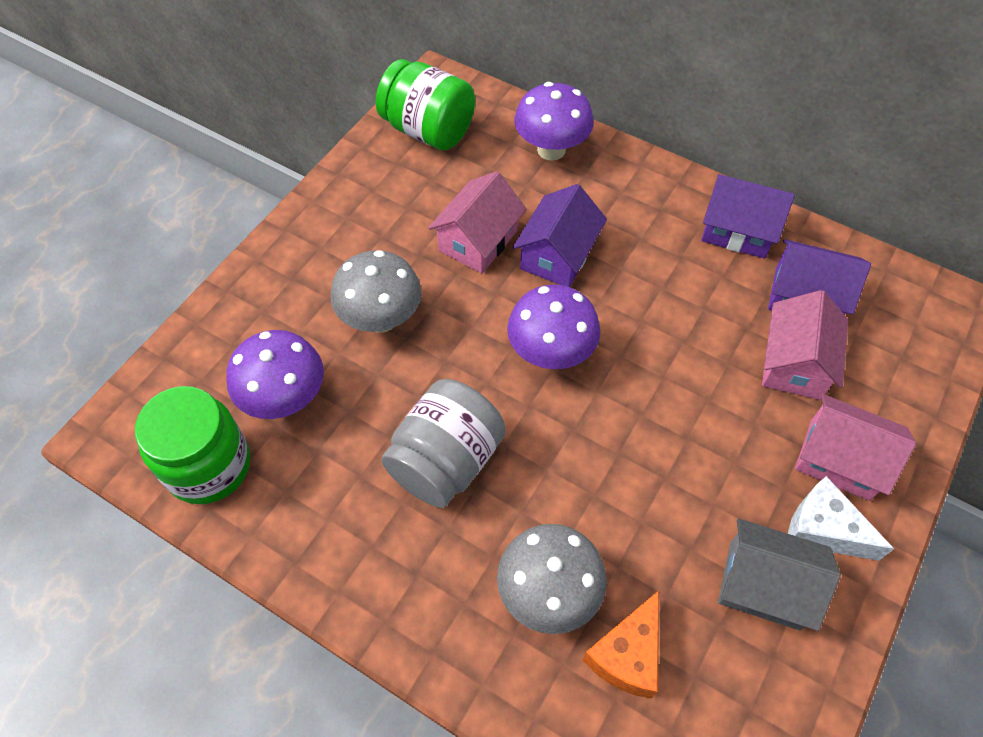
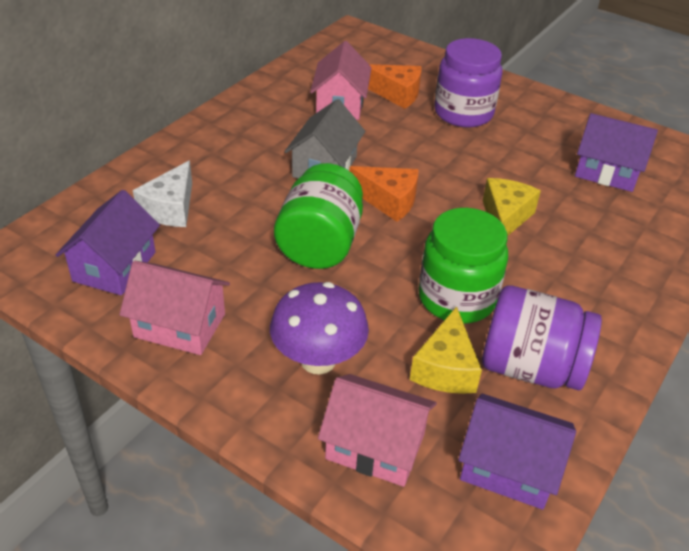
grey jar: 1 -> 0
grey mushroom: 2 -> 0
orange cheese: 1 -> 2
purple jar: 0 -> 2
purple mushroom: 3 -> 1
yellow cheese: 0 -> 2

